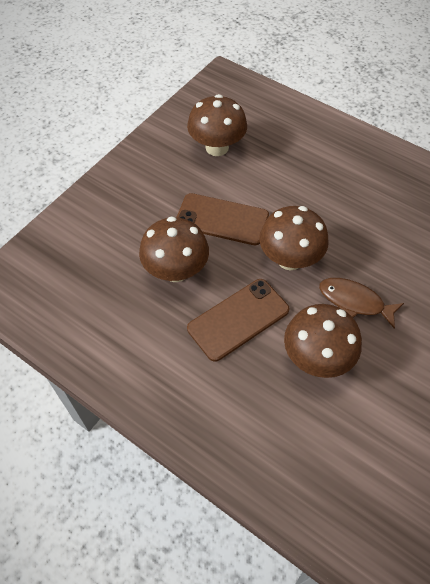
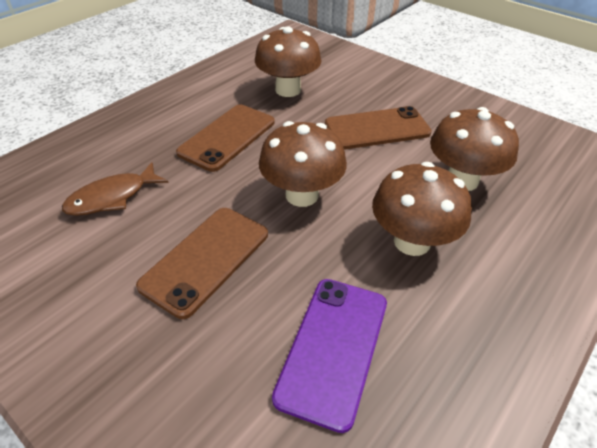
brown phone: 2 -> 3
purple phone: 0 -> 1

